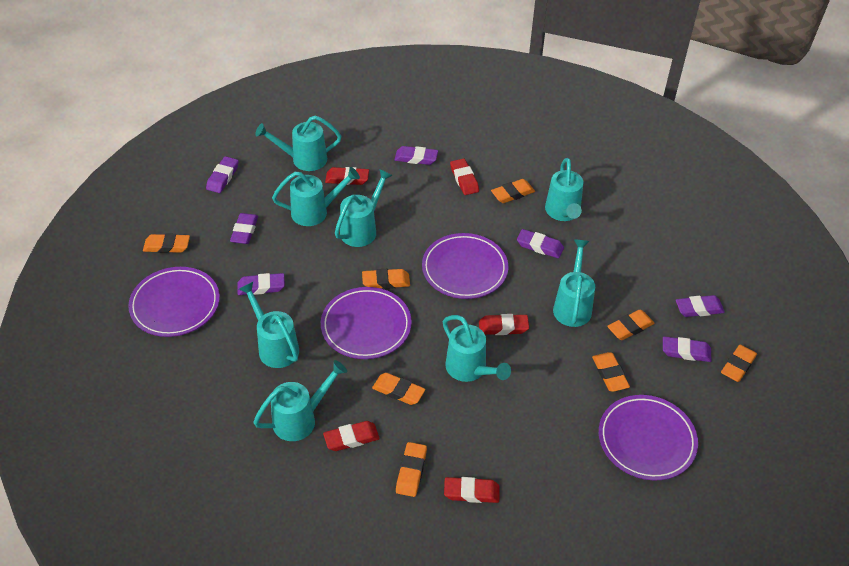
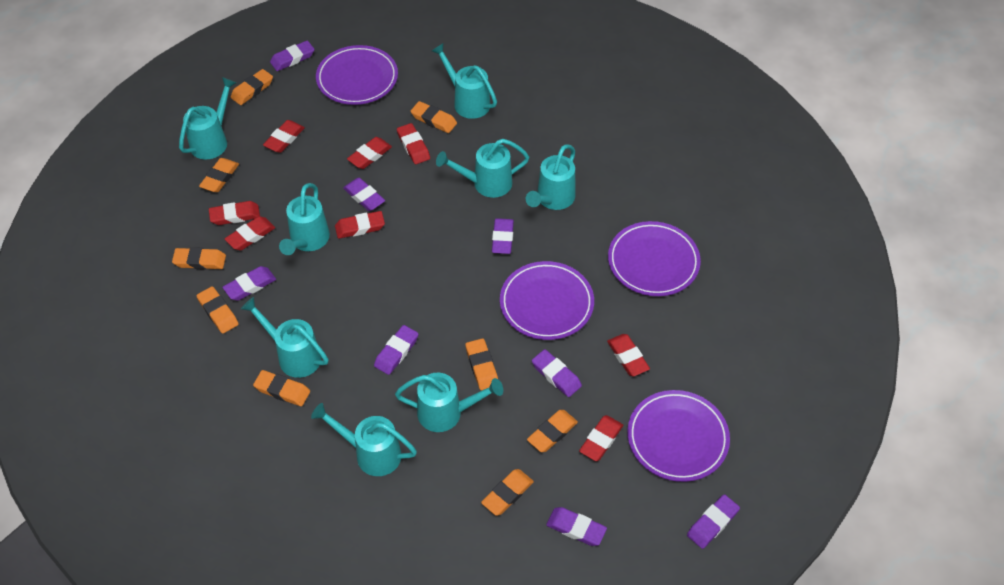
orange eraser: 8 -> 9
purple eraser: 7 -> 8
red eraser: 5 -> 8

